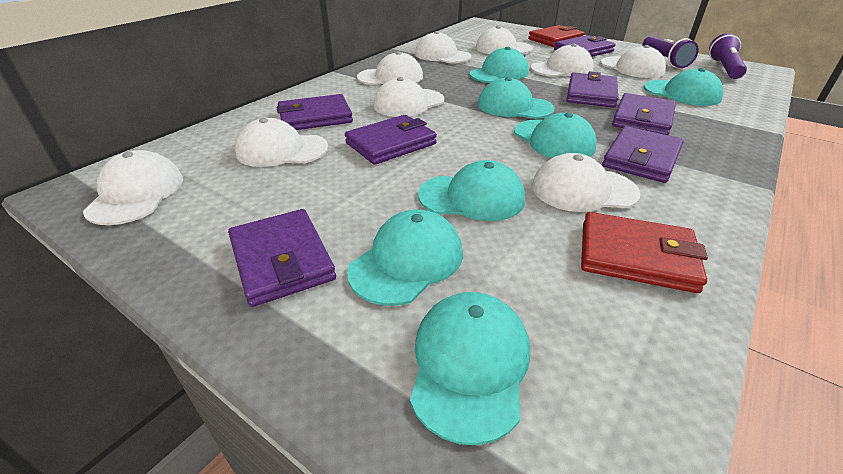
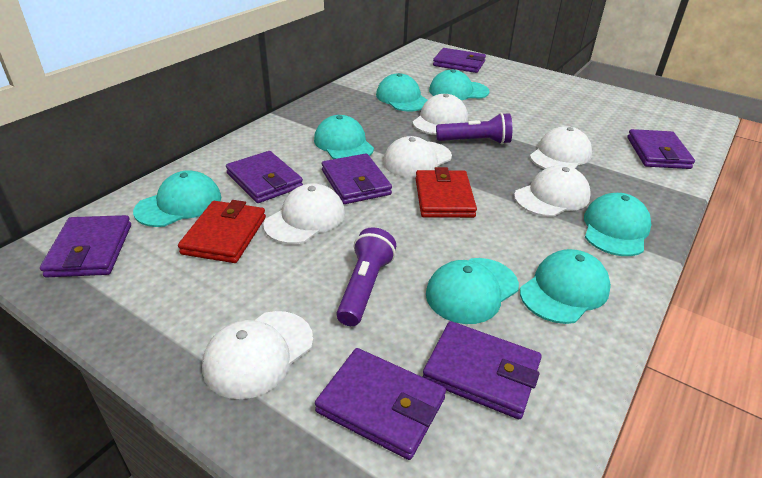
white cap: 9 -> 6

